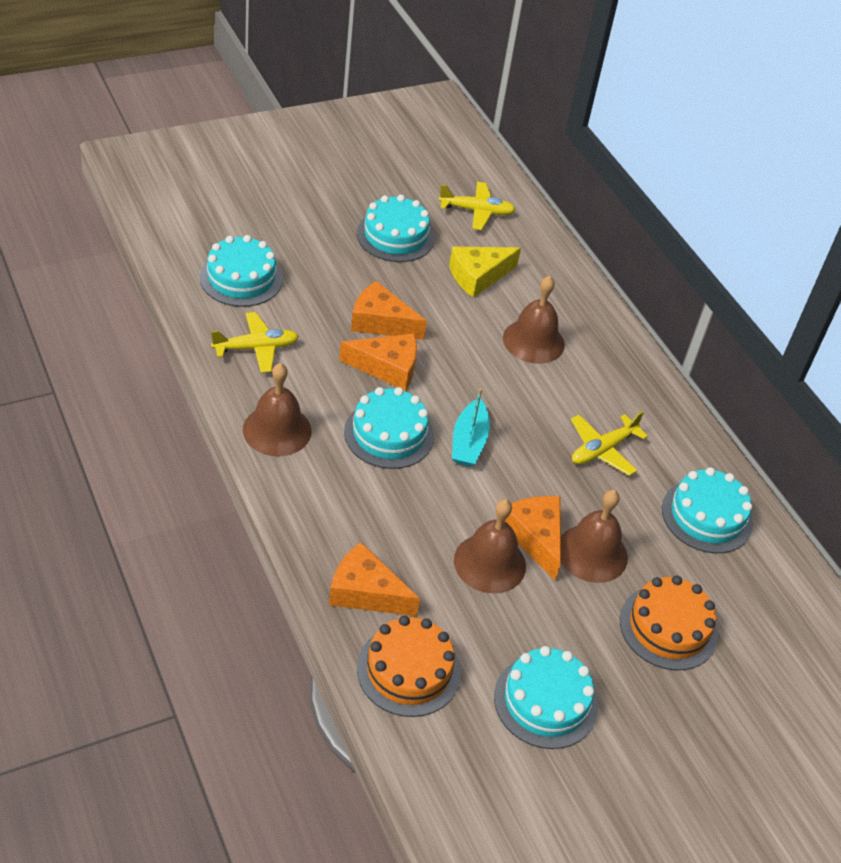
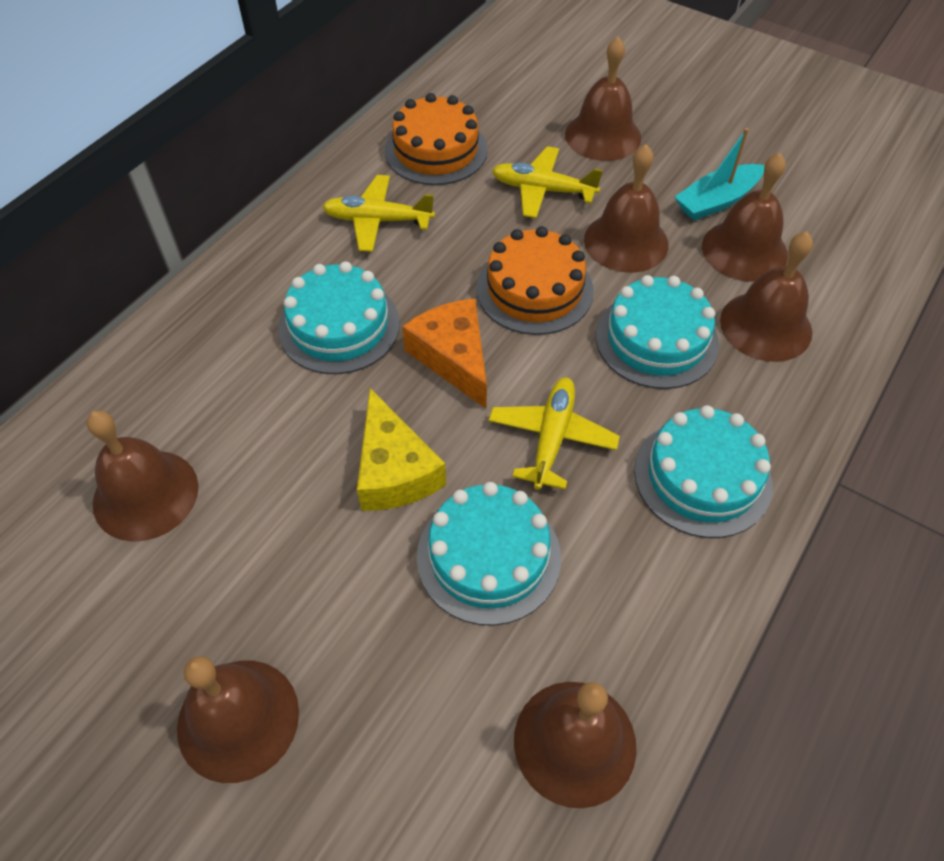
brown bell: 4 -> 7
orange cheese: 4 -> 1
turquoise cake: 5 -> 4

